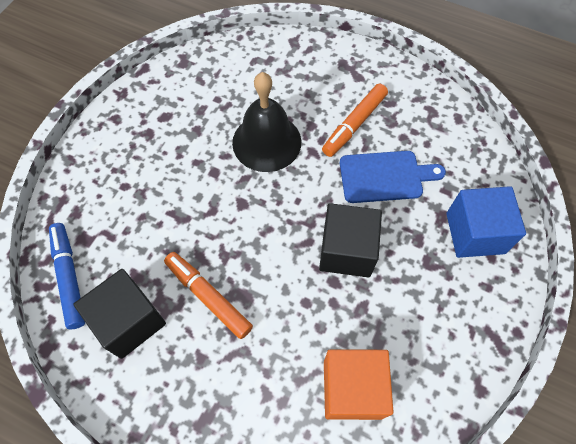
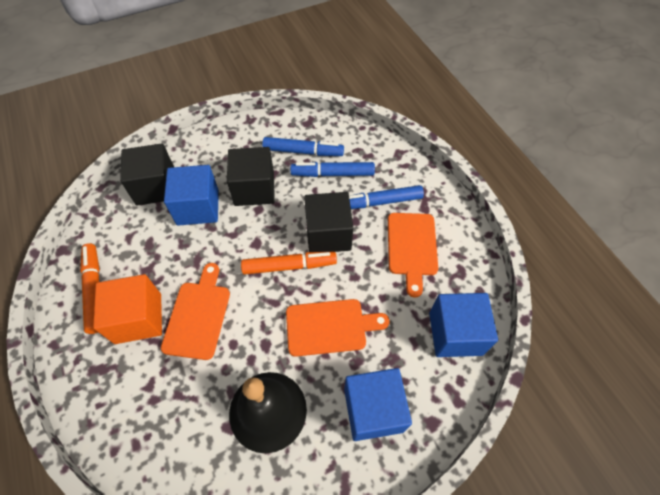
black cube: 2 -> 3
blue cube: 1 -> 3
blue cutting board: 1 -> 0
blue marker: 1 -> 3
orange cutting board: 0 -> 3

